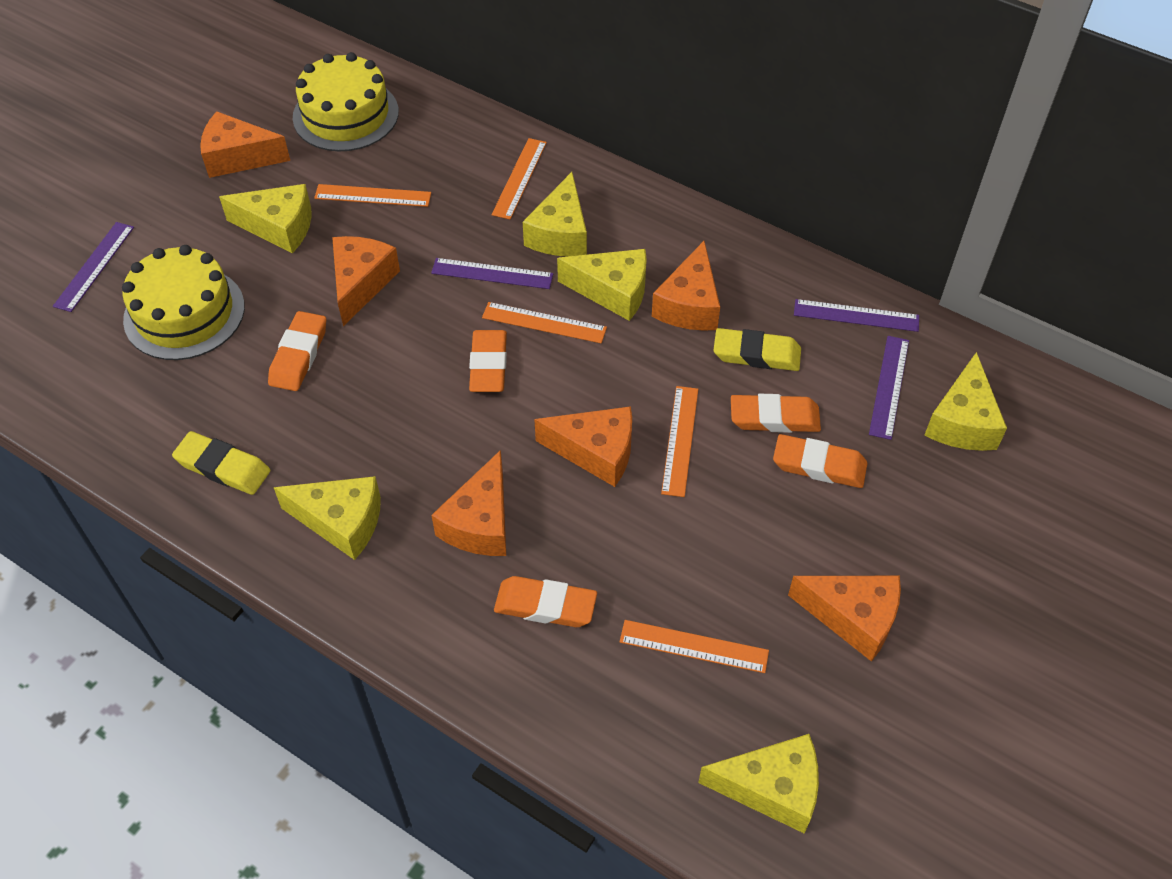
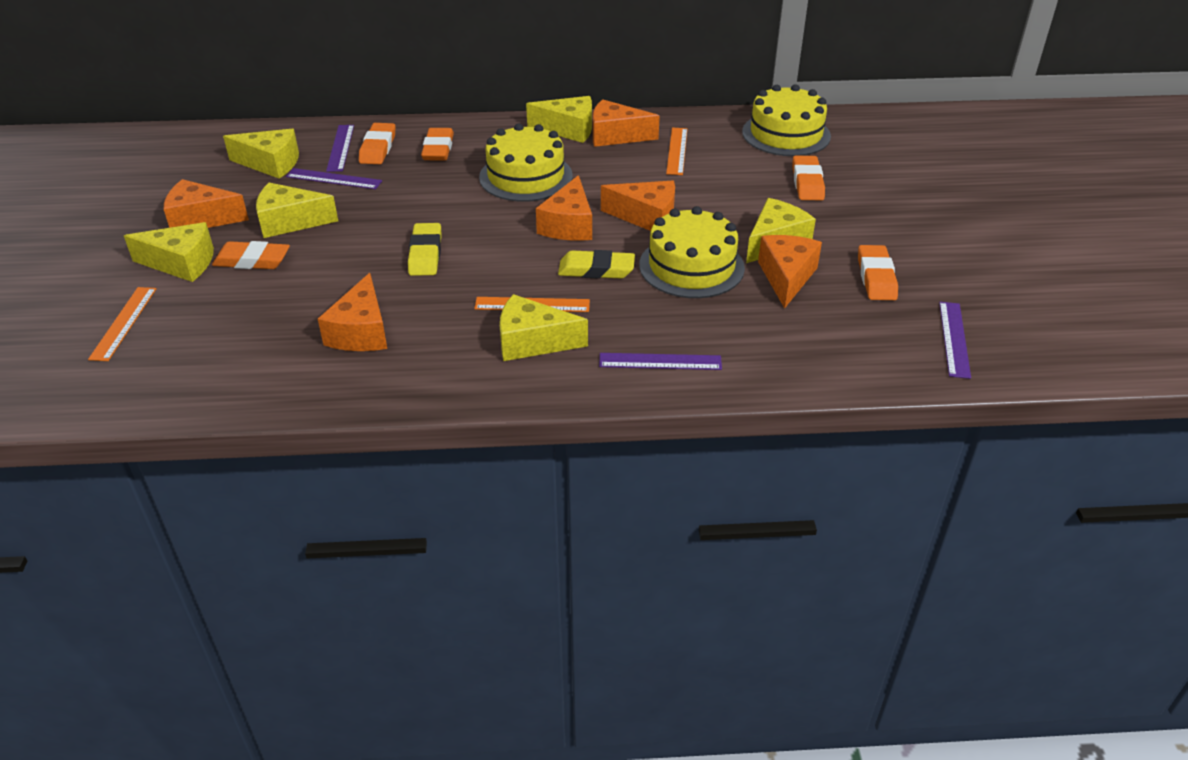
orange ruler: 5 -> 3
yellow cake: 2 -> 3

